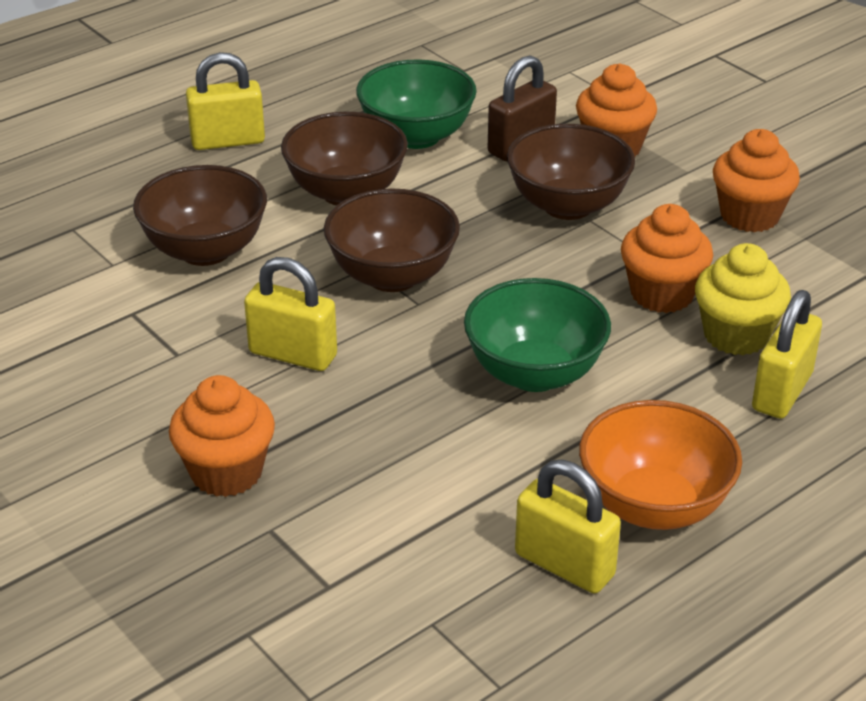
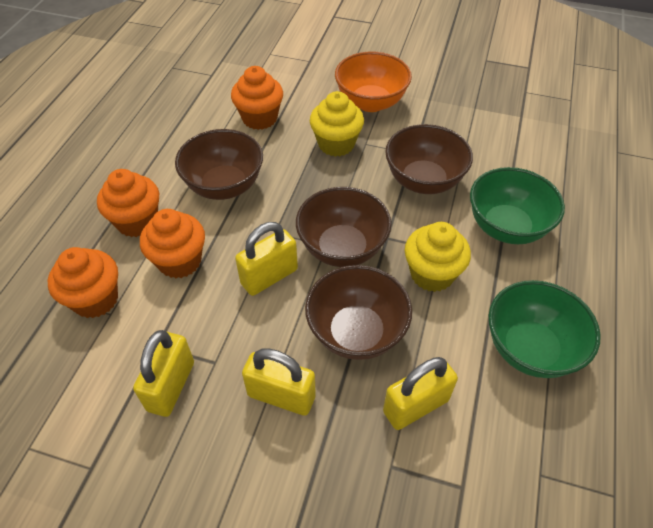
brown padlock: 1 -> 0
yellow cupcake: 1 -> 2

